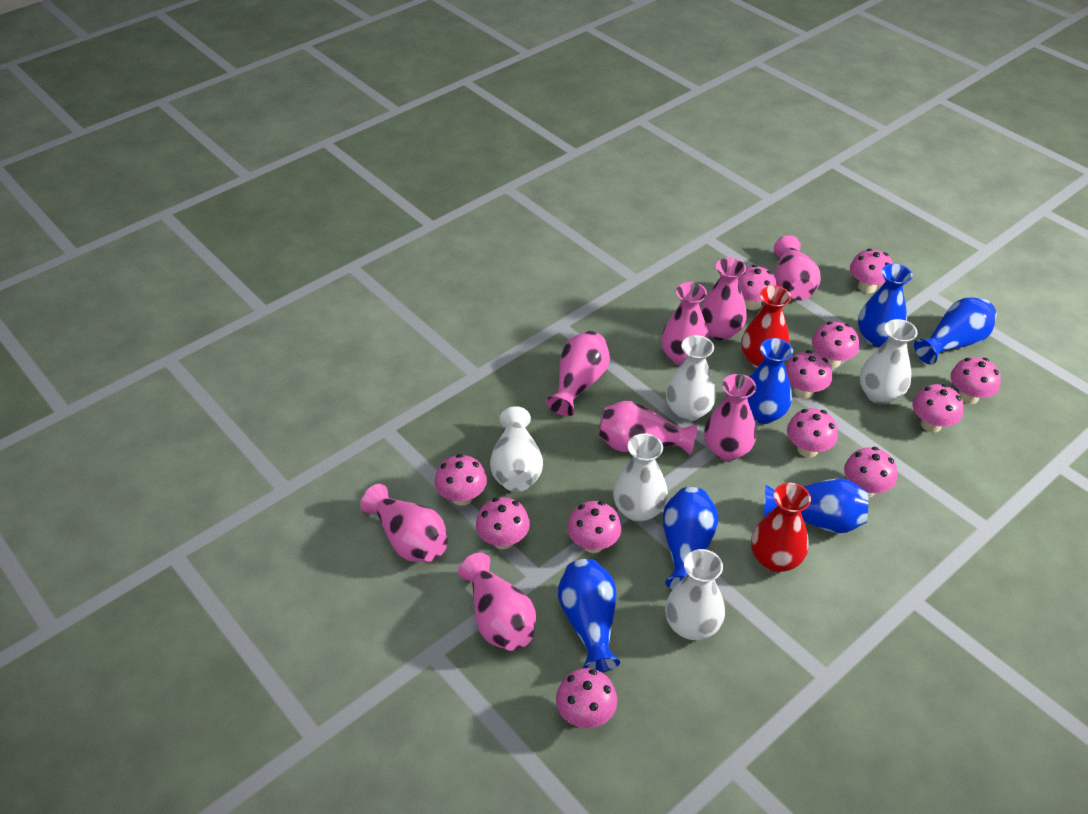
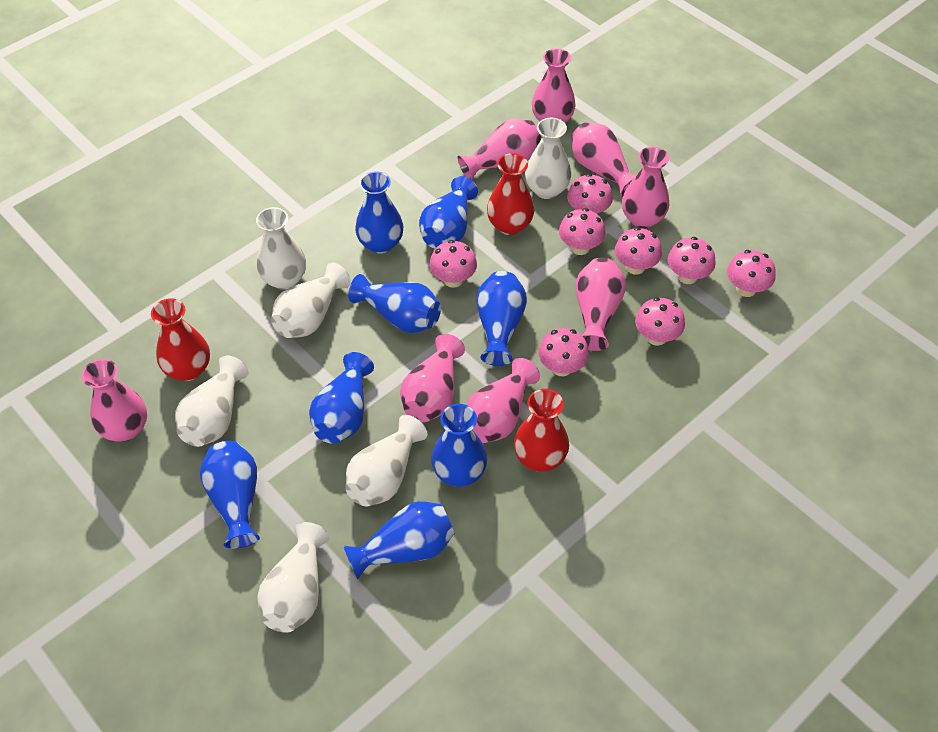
blue vase: 6 -> 8
pink mushroom: 12 -> 8
red vase: 2 -> 3
white vase: 5 -> 6

